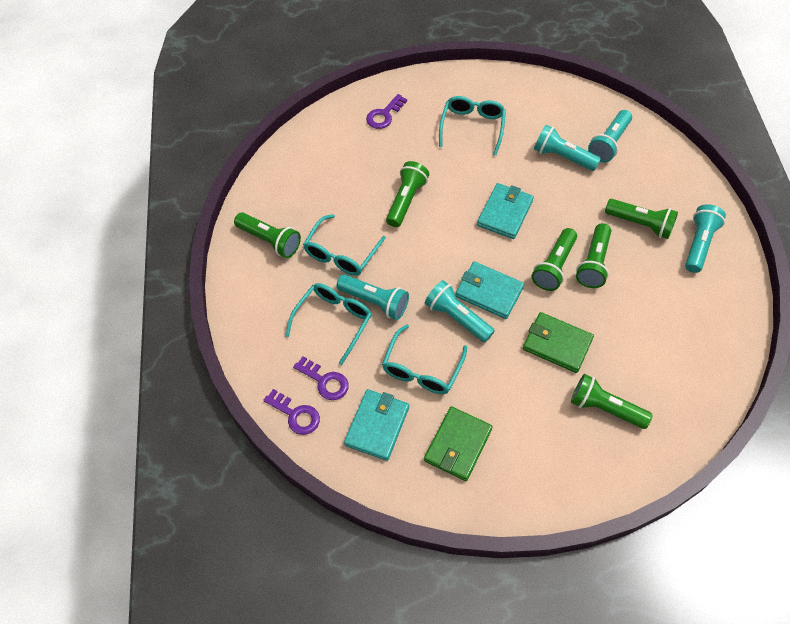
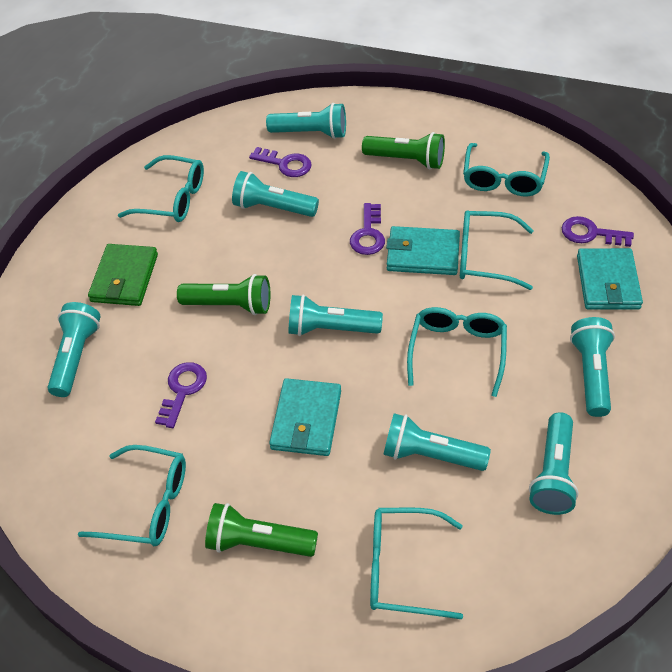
green flashlight: 6 -> 3
green wallet: 2 -> 1
purple key: 3 -> 4
turquoise flashlight: 5 -> 7
turquoise glasses: 4 -> 6

